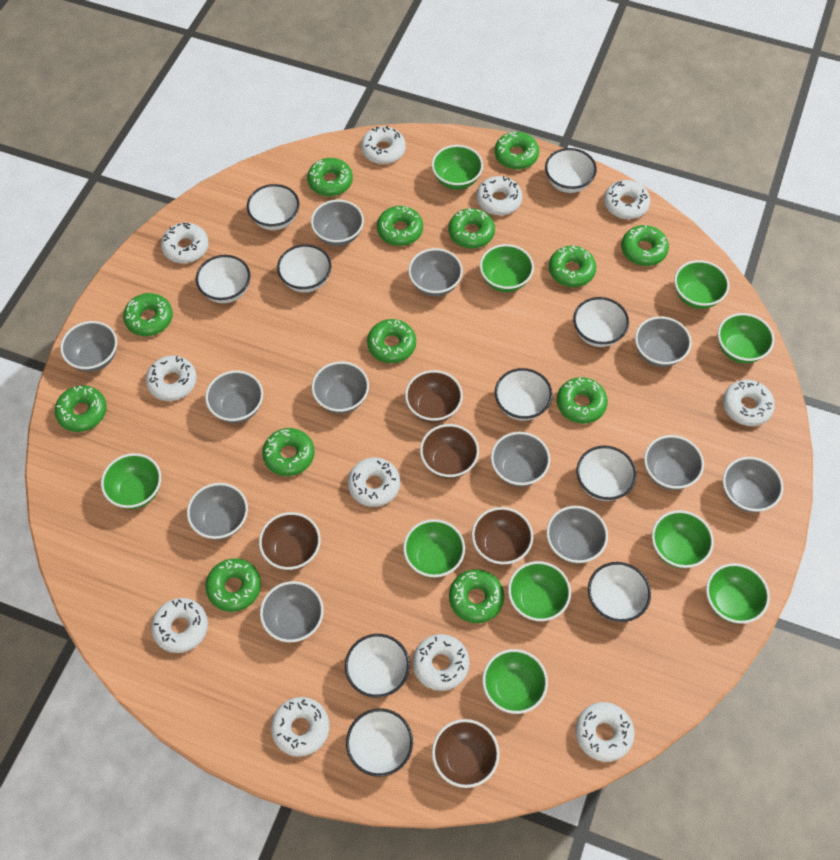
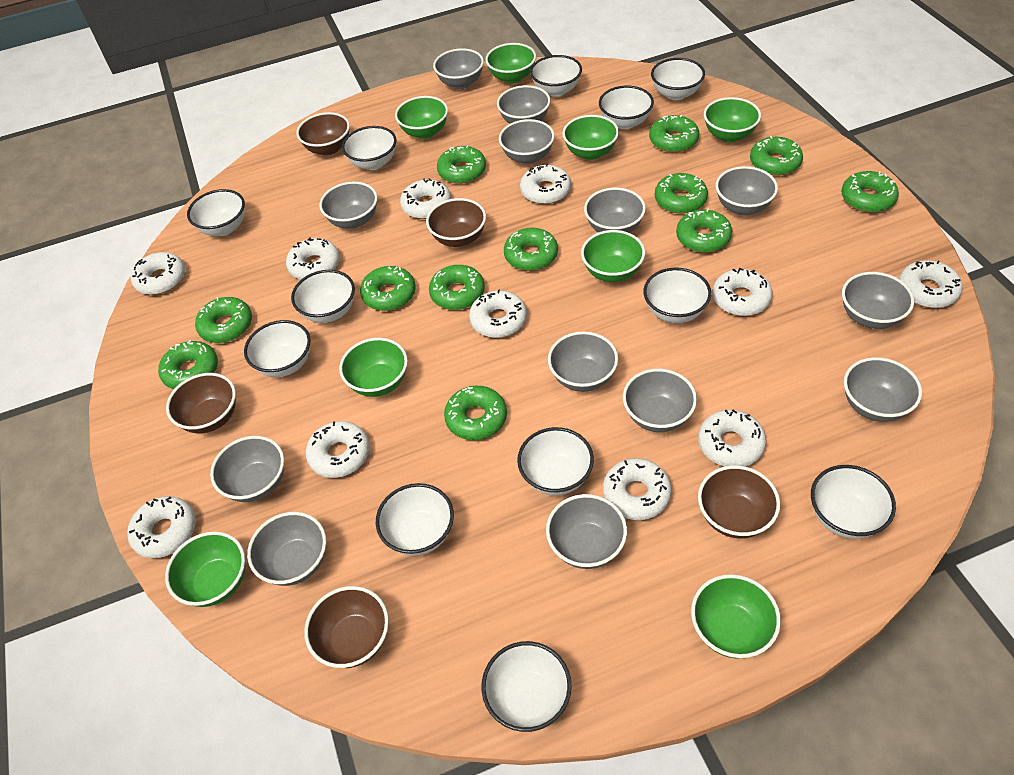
green bowl: 10 -> 8
green donut: 13 -> 12
grey bowl: 12 -> 13
white bowl: 10 -> 12

